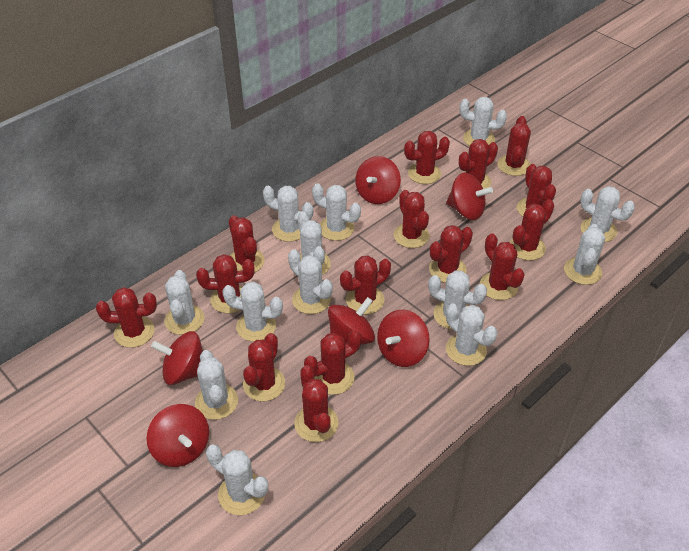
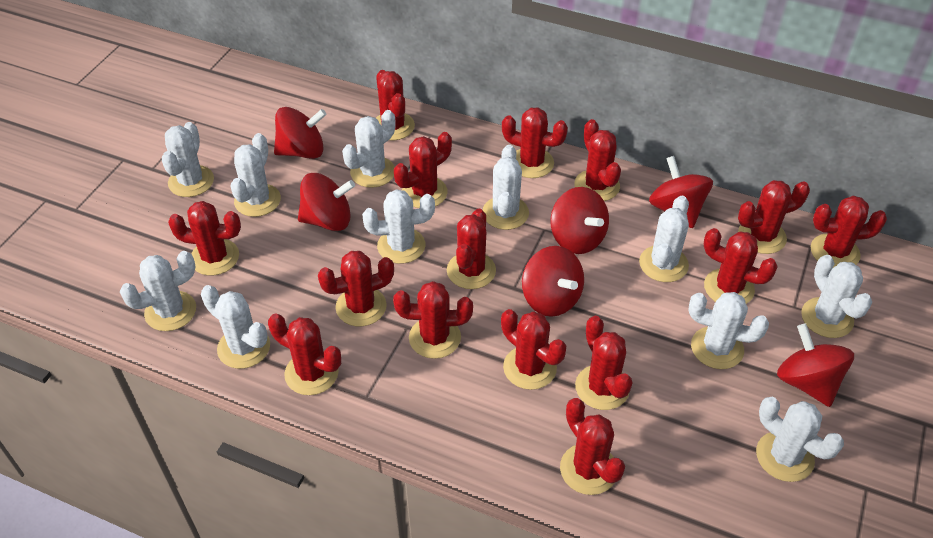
white cactus: 13 -> 11

